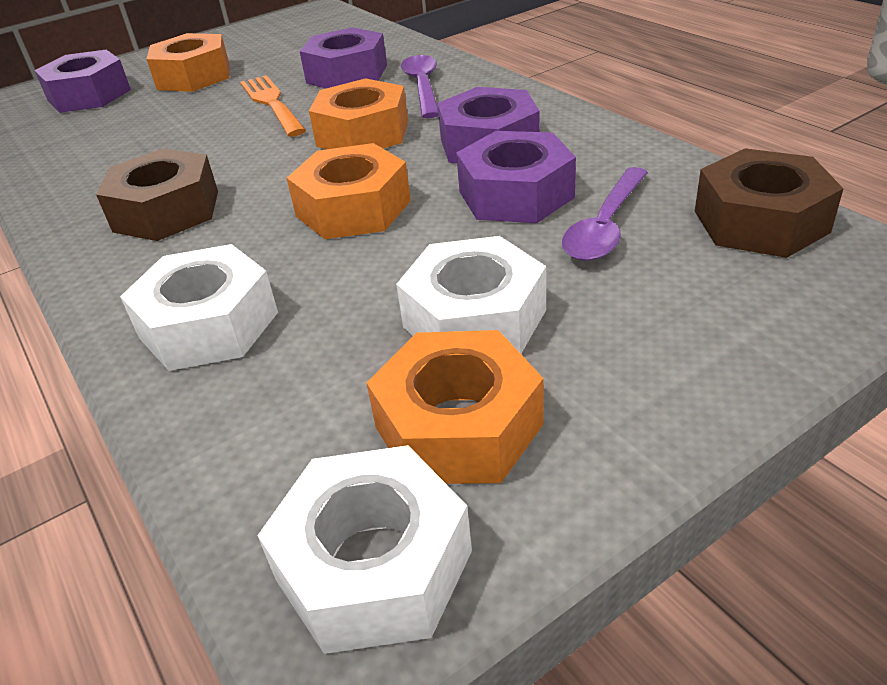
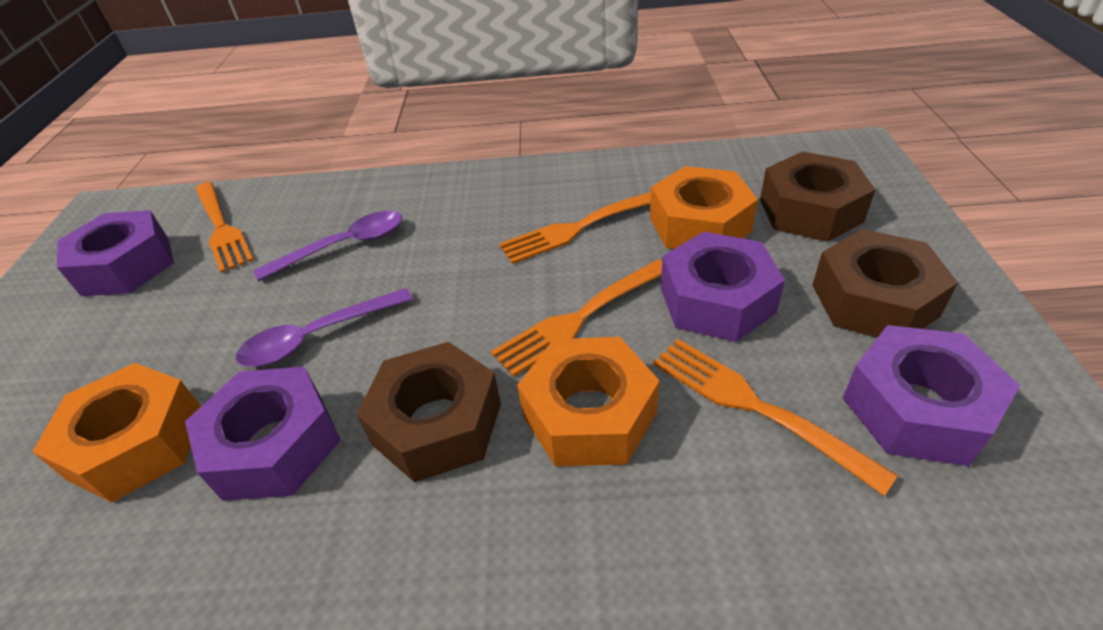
brown nut: 2 -> 3
orange fork: 1 -> 4
orange nut: 4 -> 3
white nut: 3 -> 0

